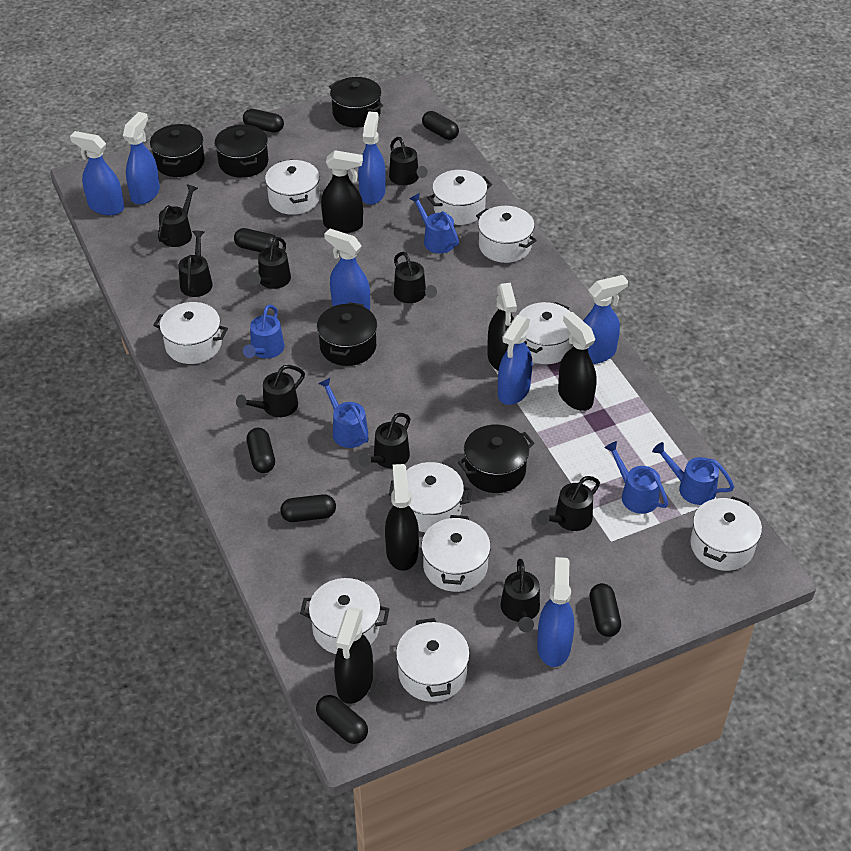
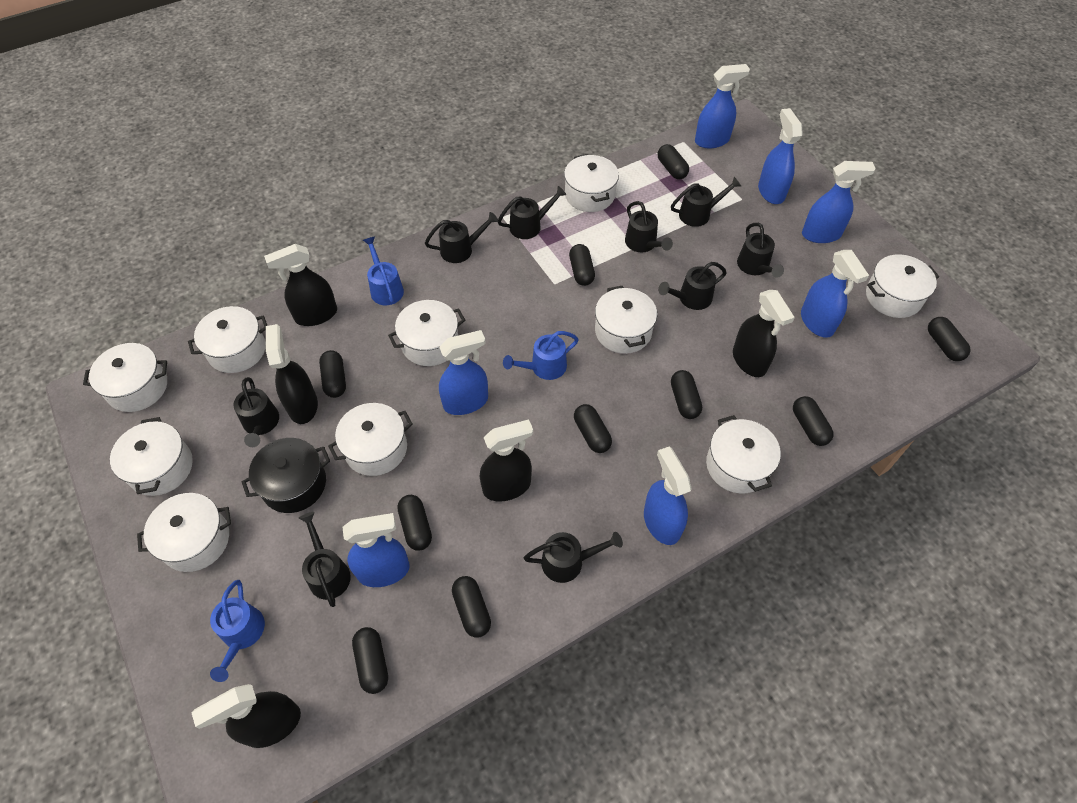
black capsule: 7 -> 10
black pot: 5 -> 1
blue watering can: 5 -> 3

